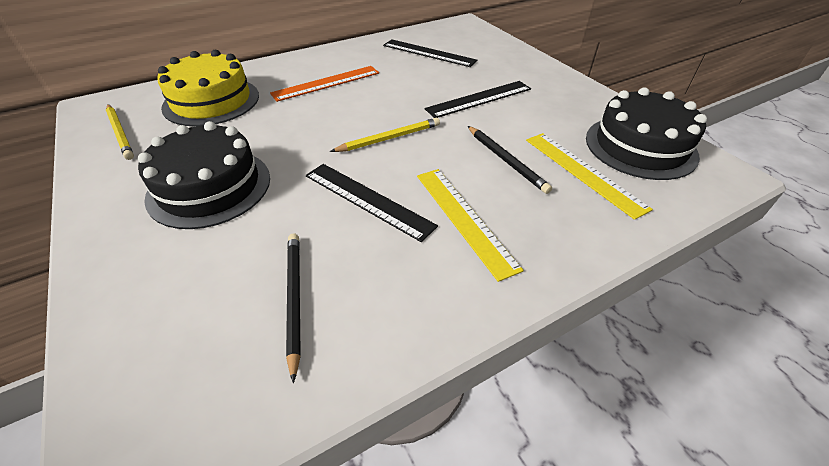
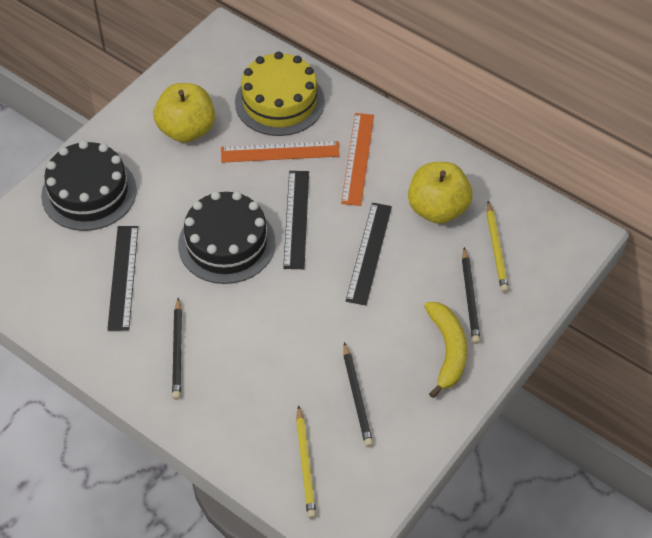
black pencil: 2 -> 3
orange ruler: 1 -> 2
yellow apple: 0 -> 2
yellow banana: 0 -> 1
yellow ruler: 2 -> 0

